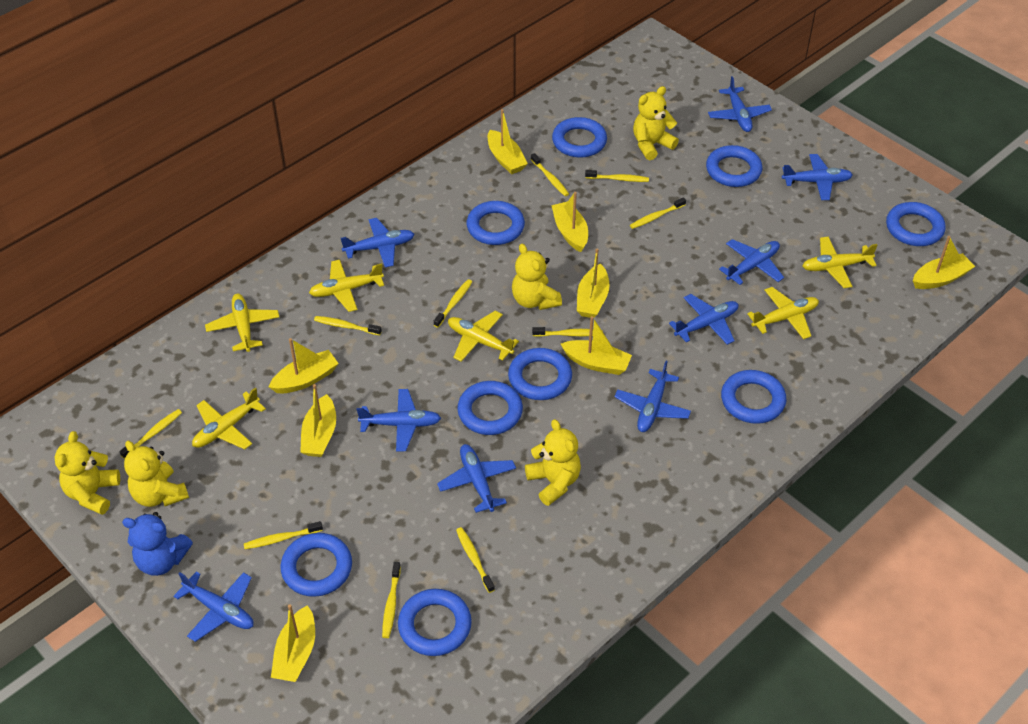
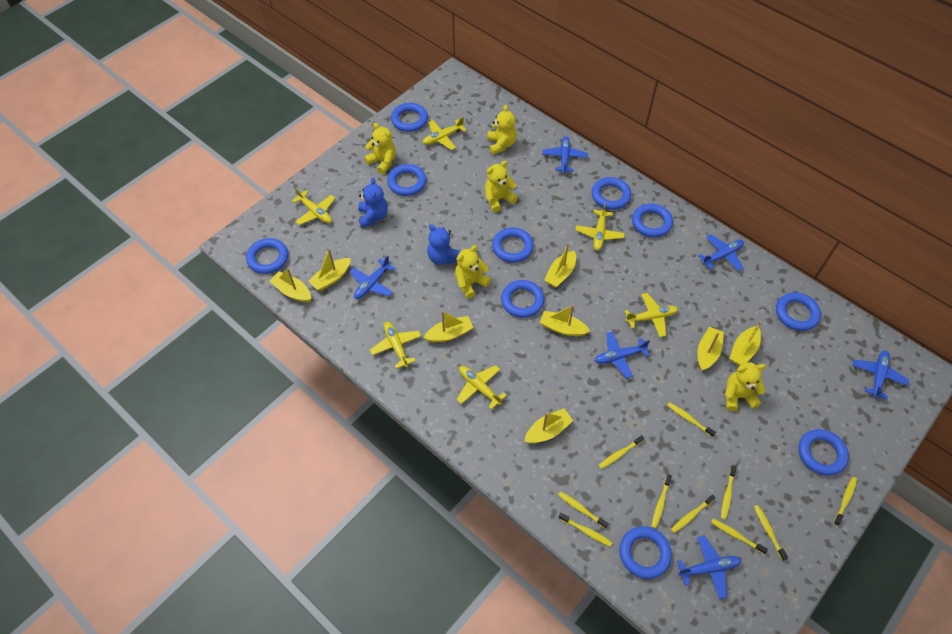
blue plane: 9 -> 6
blue ring: 9 -> 10
blue teddy bear: 1 -> 2

